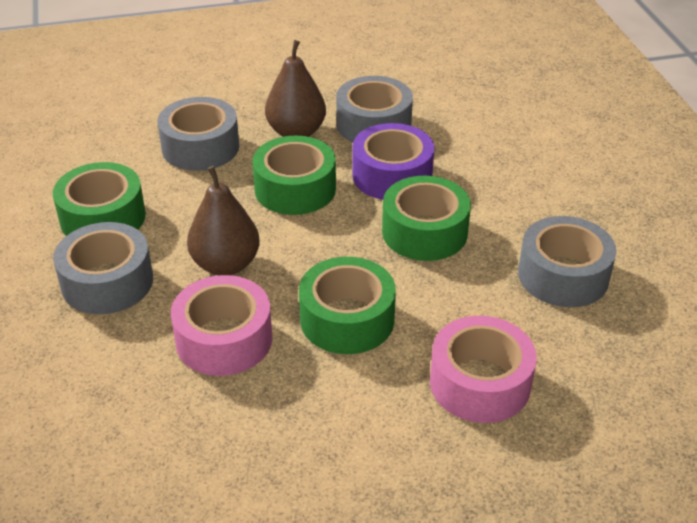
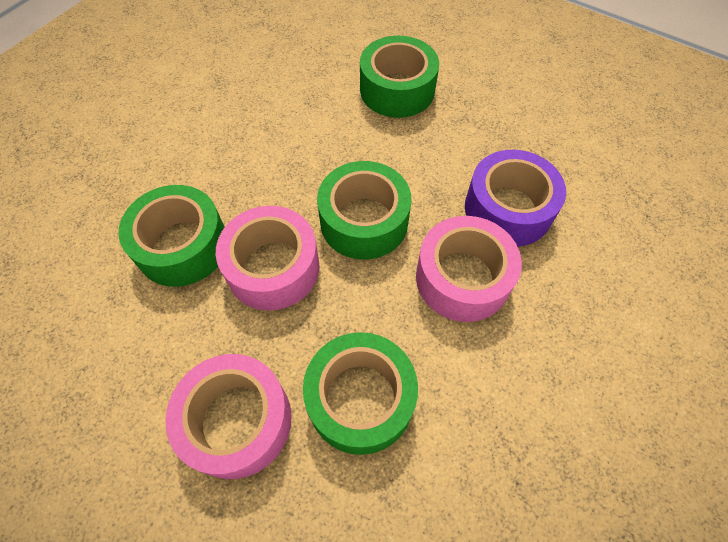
brown pear: 2 -> 0
grey tape: 4 -> 0
pink tape: 2 -> 3

